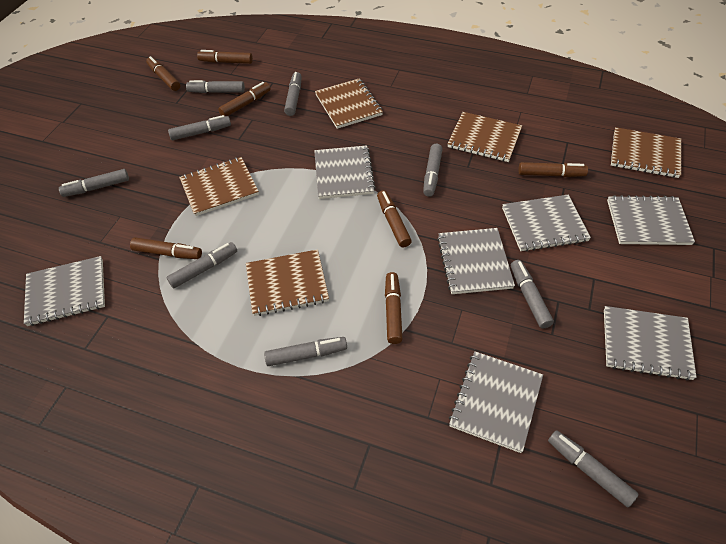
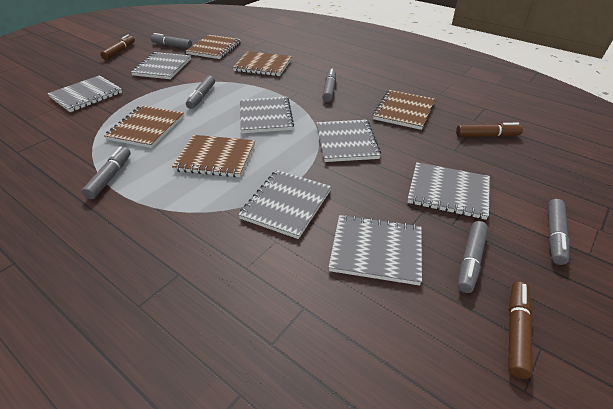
brown marker: 7 -> 3
grey marker: 9 -> 6

